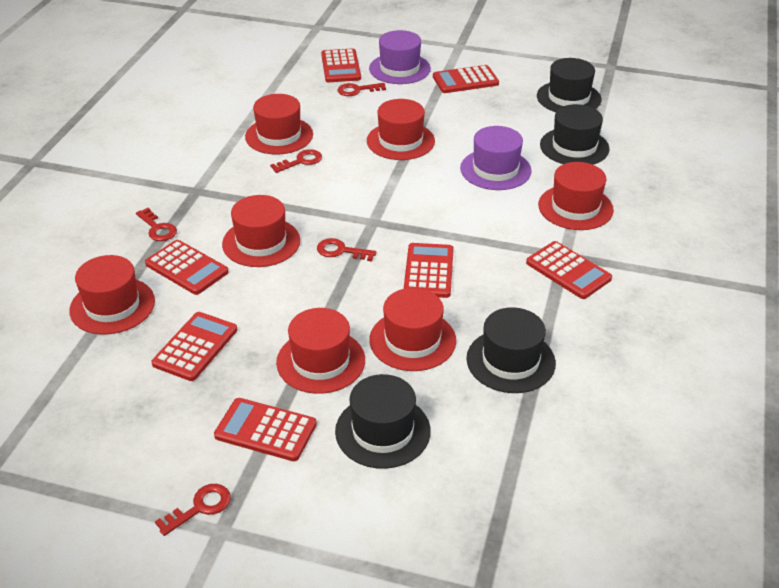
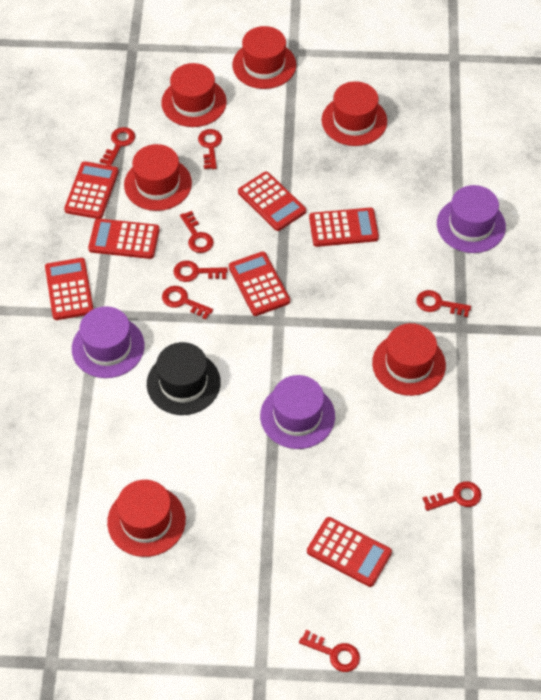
black hat: 4 -> 1
purple hat: 2 -> 3
red hat: 7 -> 6
red key: 5 -> 8

